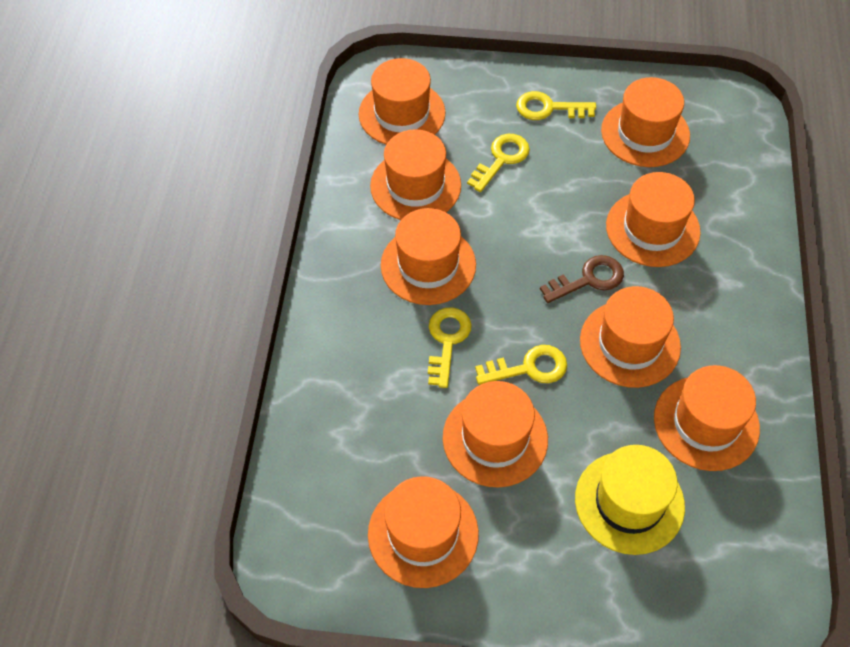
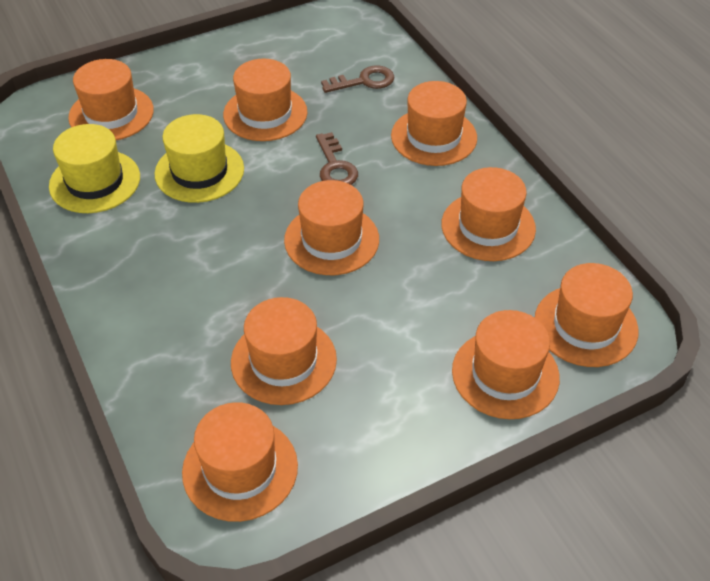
brown key: 1 -> 2
yellow hat: 1 -> 2
yellow key: 4 -> 0

